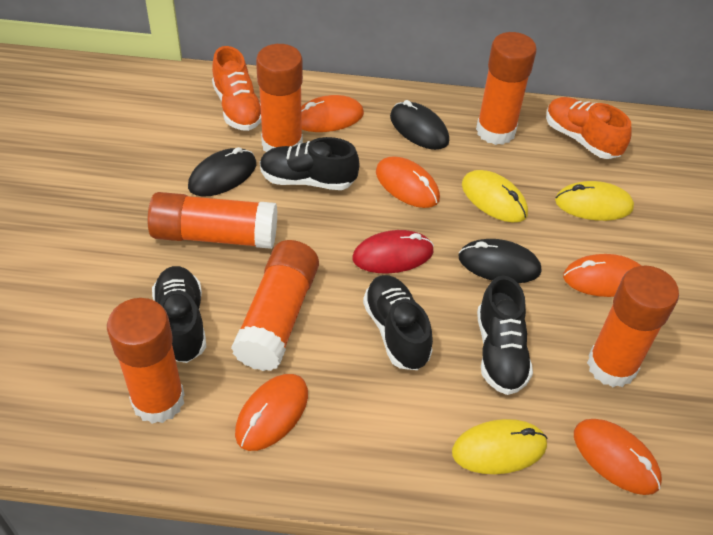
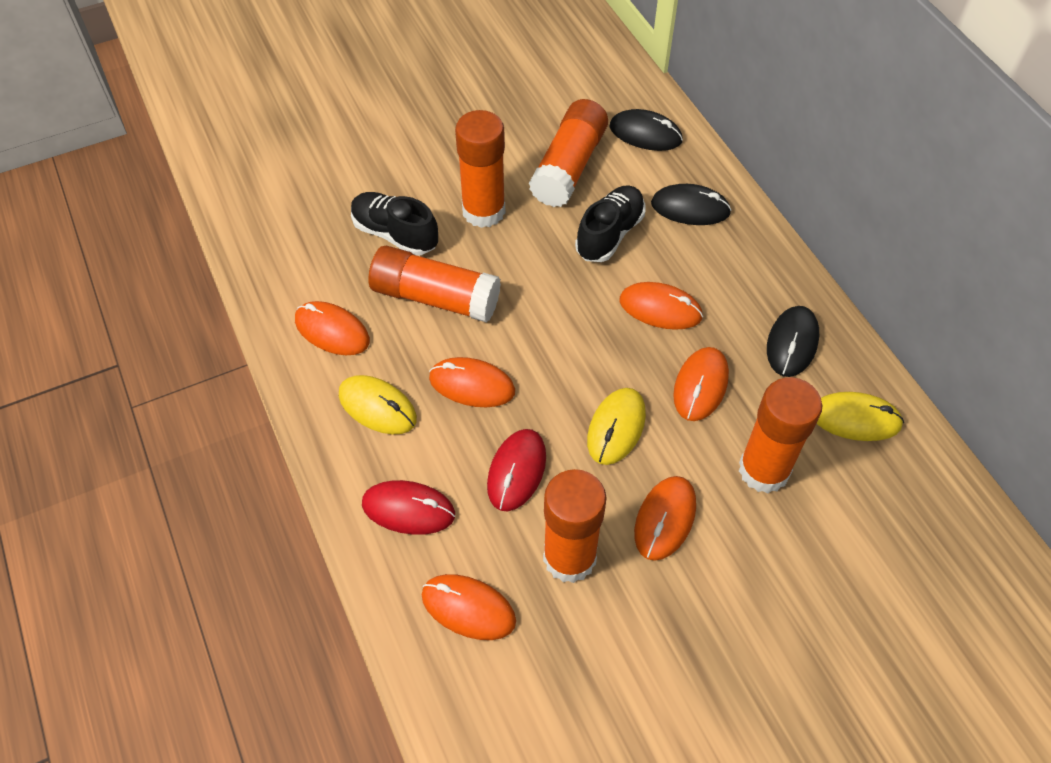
black shoe: 4 -> 2
orange glue stick: 6 -> 5
orange mouse: 5 -> 6
orange shoe: 2 -> 0
red mouse: 1 -> 2

